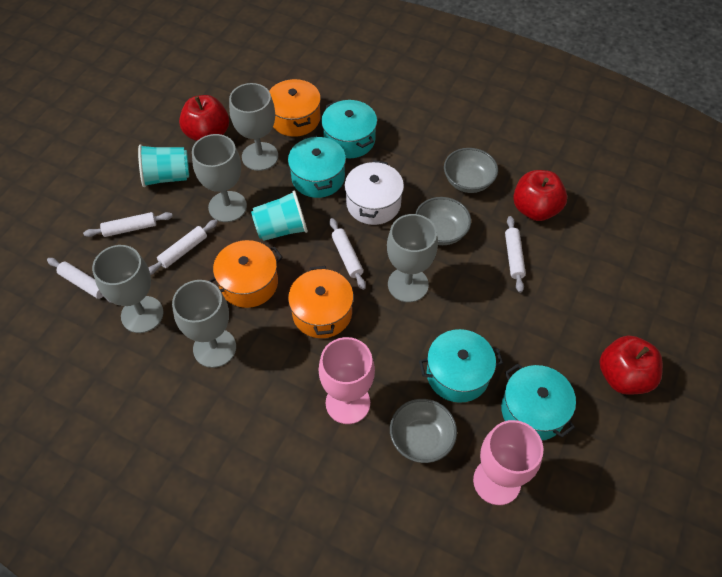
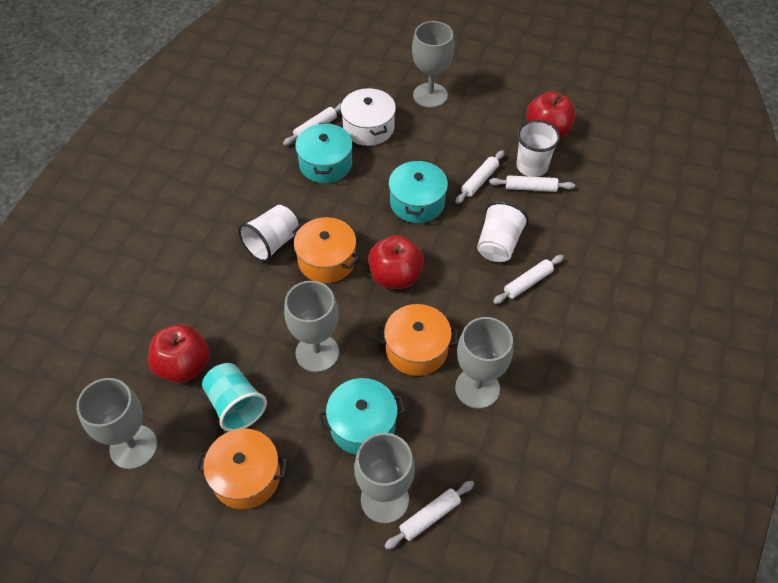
grey bowl: 3 -> 0
pink goblet: 2 -> 0
turquoise cup: 2 -> 1
turquoise pot: 4 -> 3
white cup: 0 -> 3

